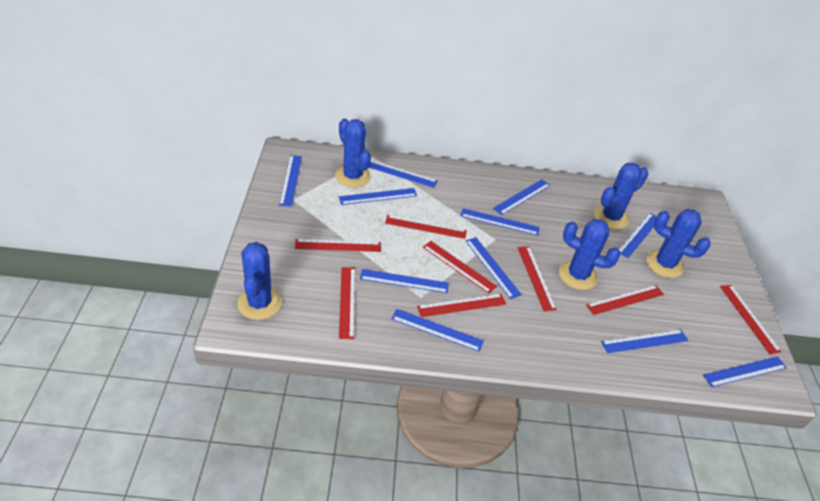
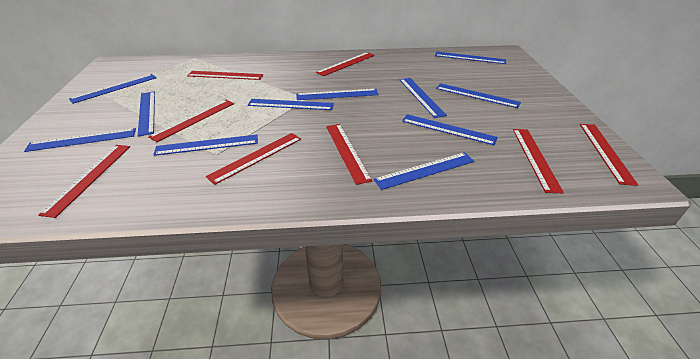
blue cactus: 5 -> 0

